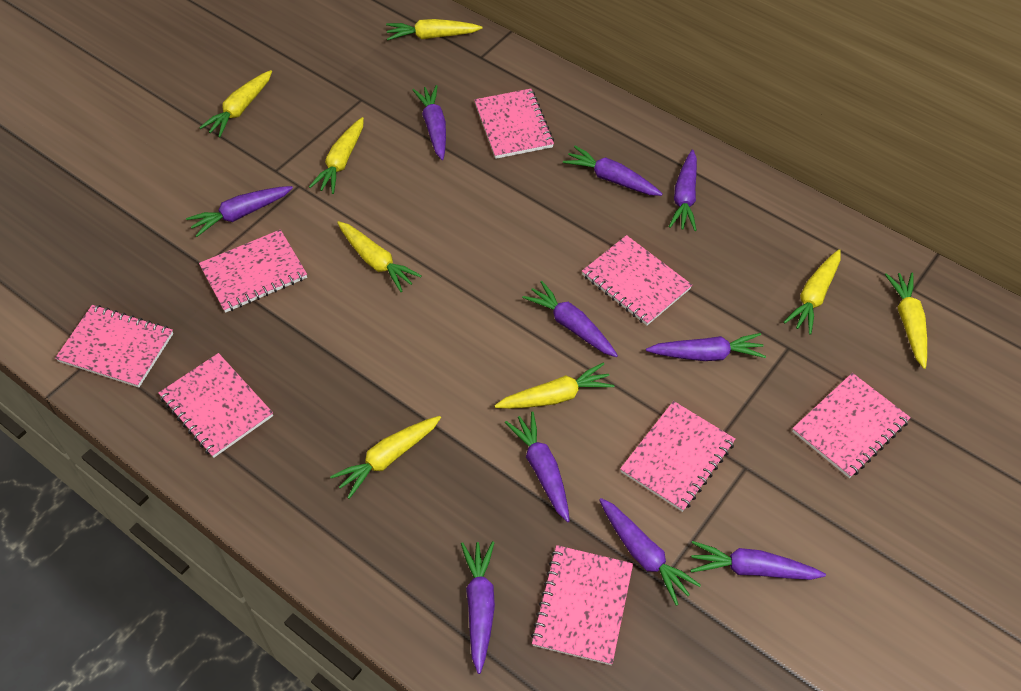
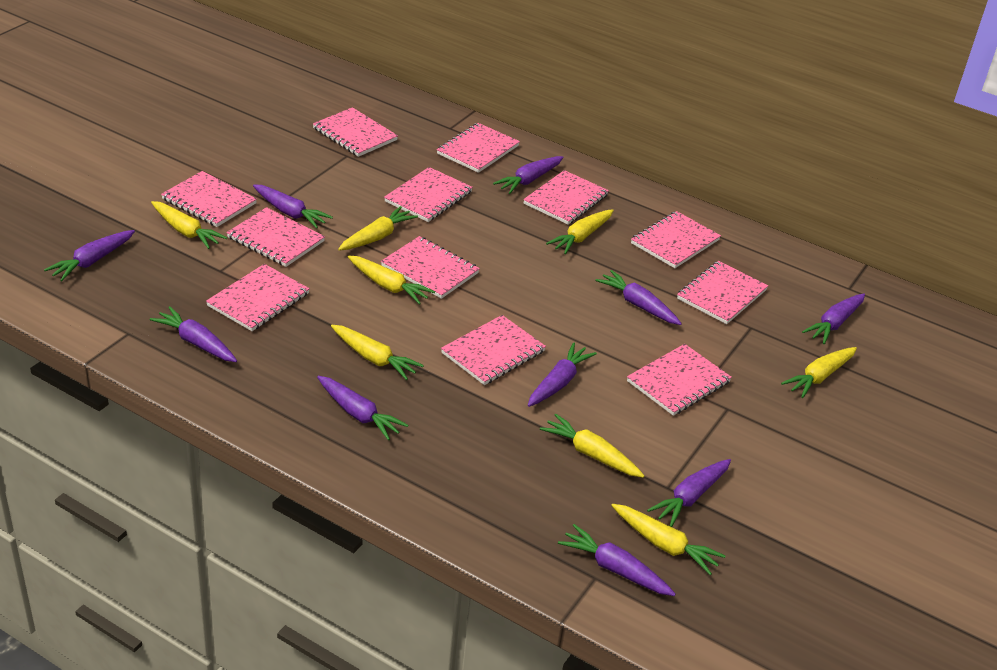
pink notebook: 8 -> 12

